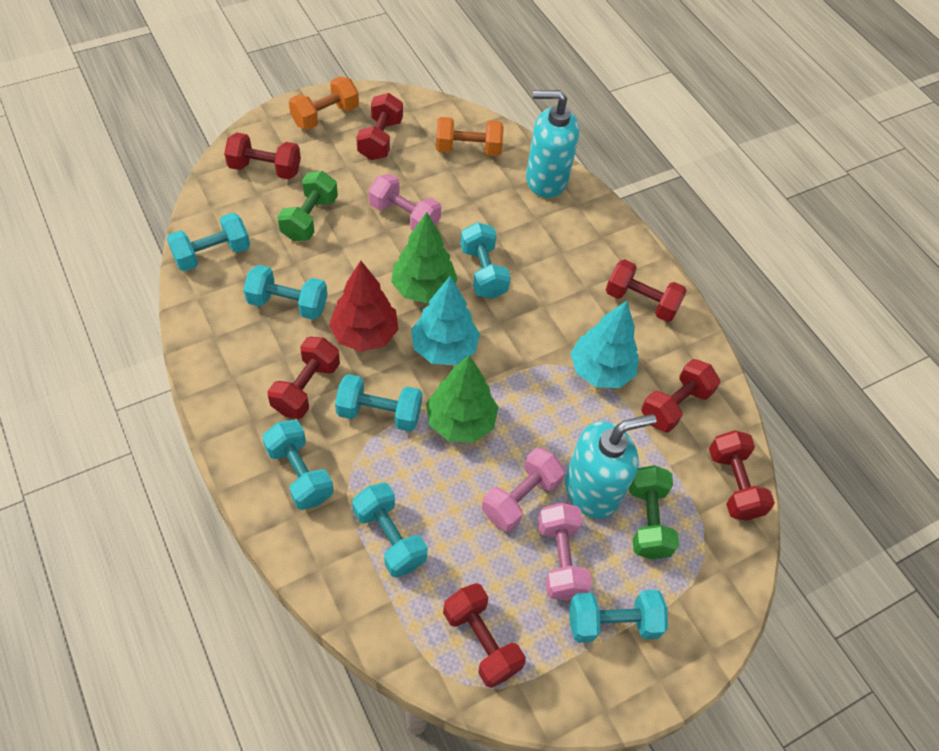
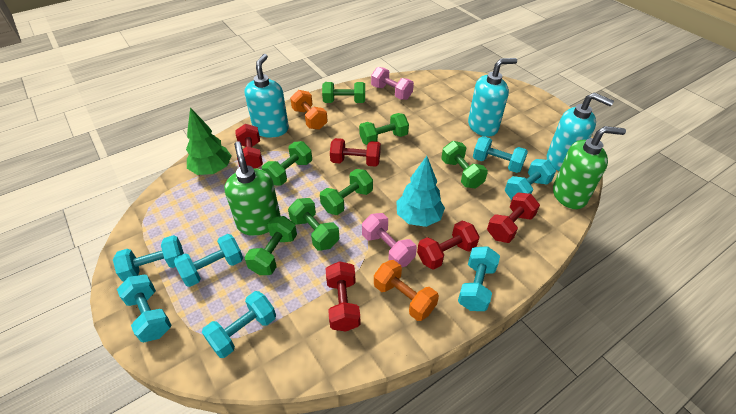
green dumbbell: 2 -> 7
green soap dispenser: 0 -> 2
green tree: 2 -> 1
pink dumbbell: 3 -> 2
red dumbbell: 7 -> 5
red tree: 1 -> 0
turquoise soap dispenser: 2 -> 3
turquoise tree: 2 -> 1

